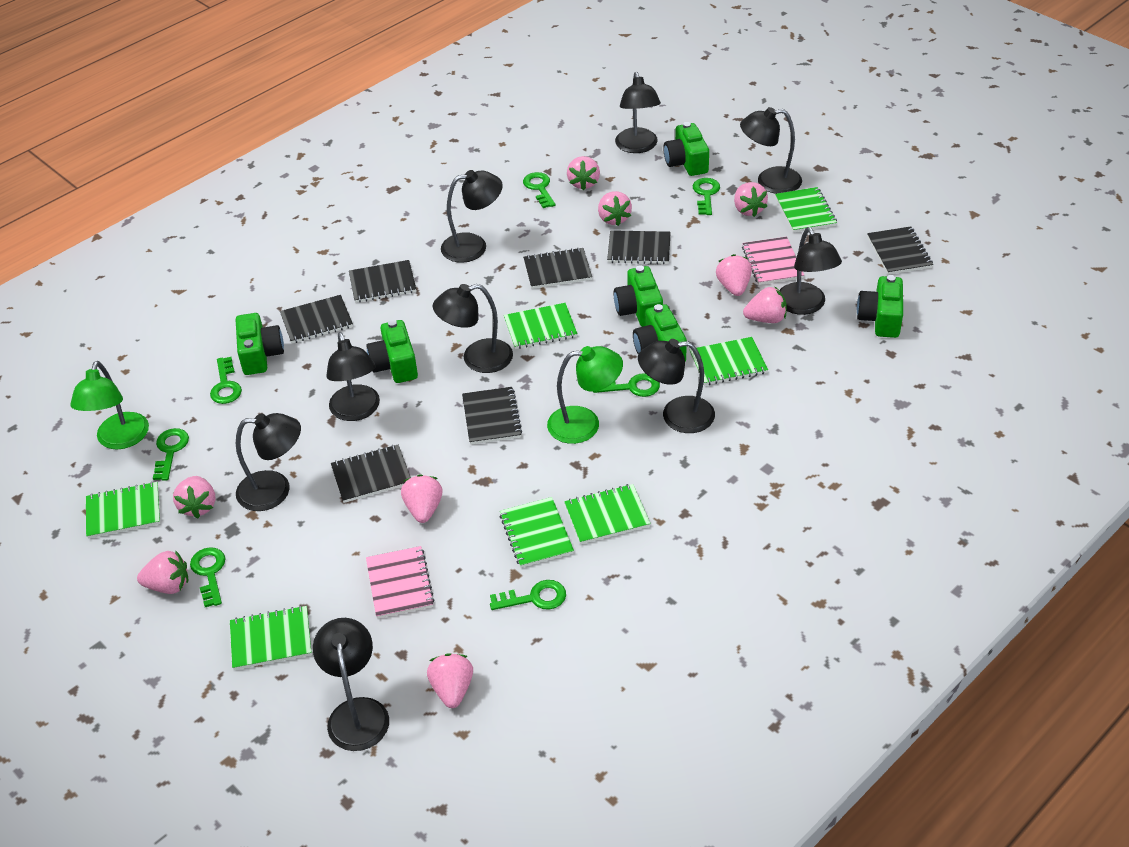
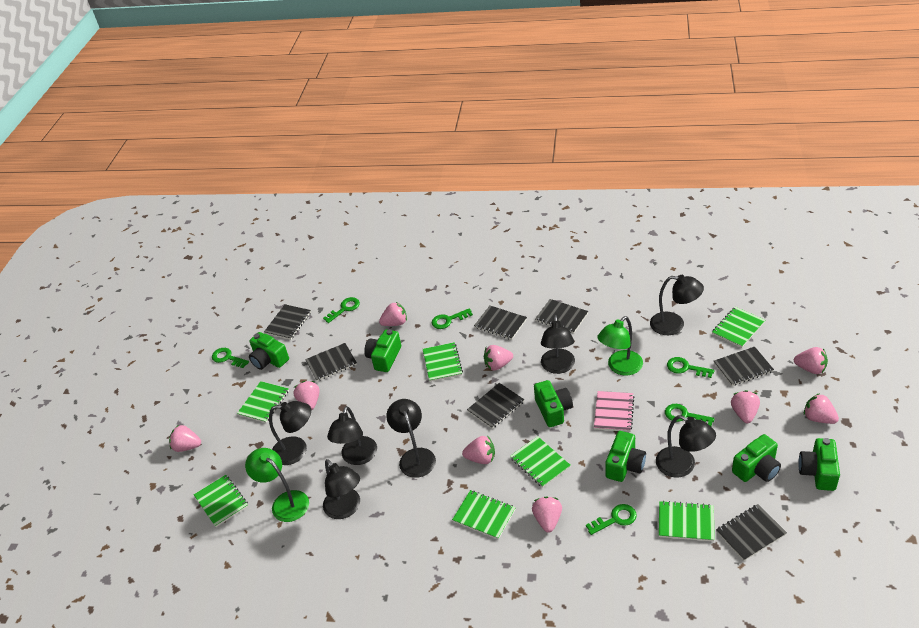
black lamp: 9 -> 7
green key: 7 -> 6
pink notebook: 2 -> 1

